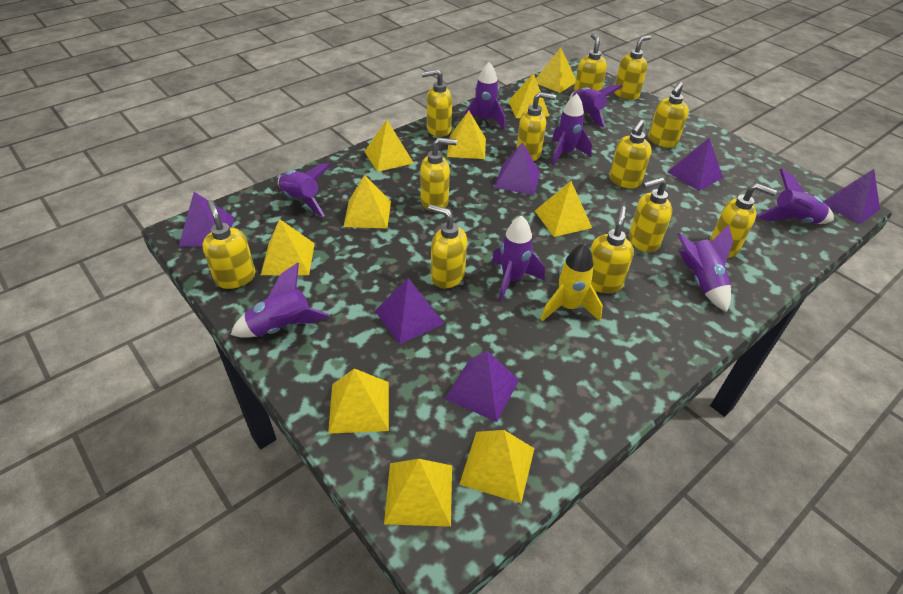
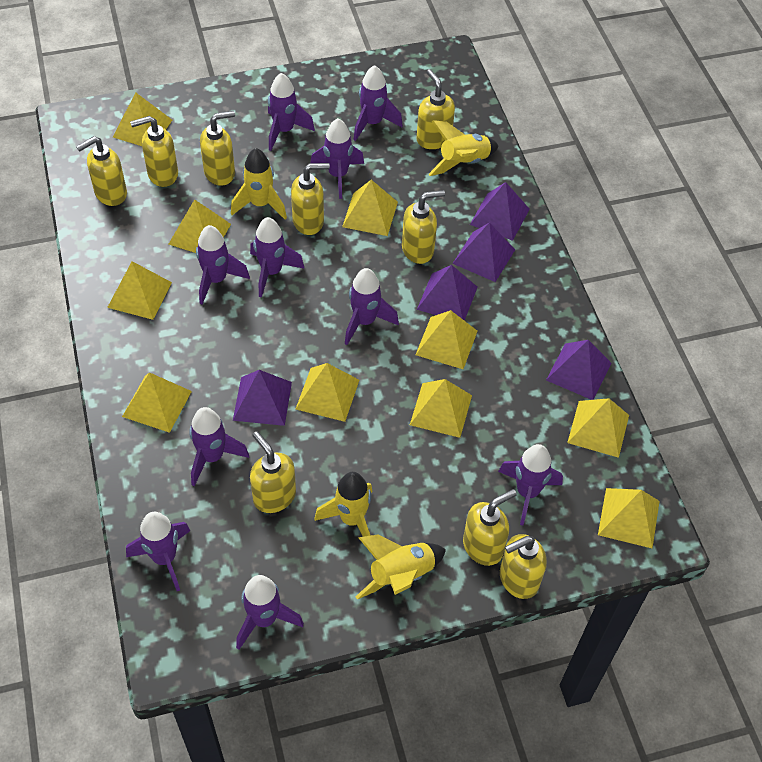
purple pyramid: 6 -> 5
purple rocket: 8 -> 10
yellow rocket: 1 -> 4
yellow soap dispenser: 12 -> 9

